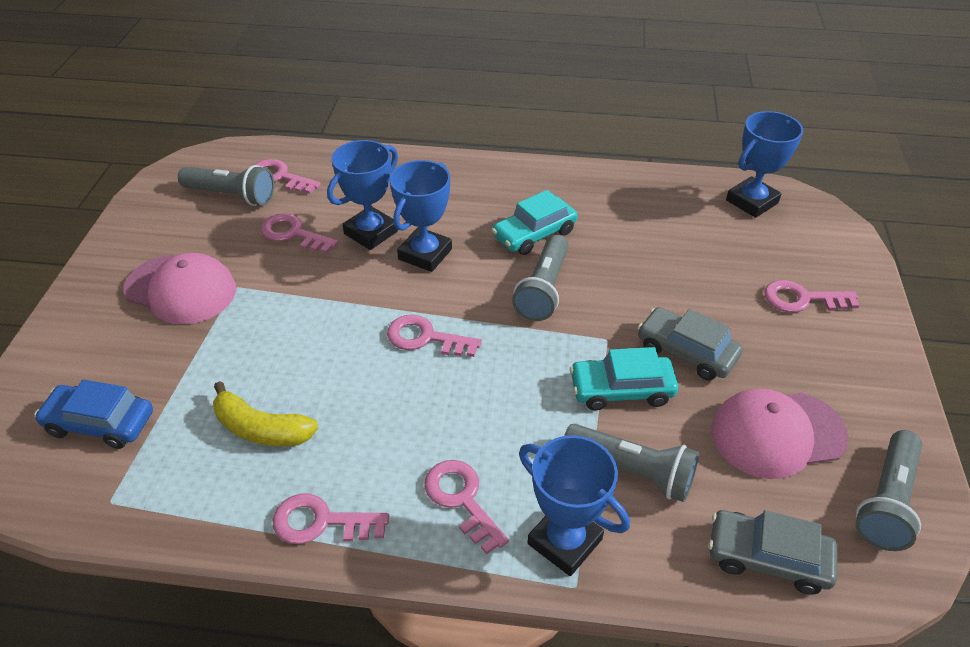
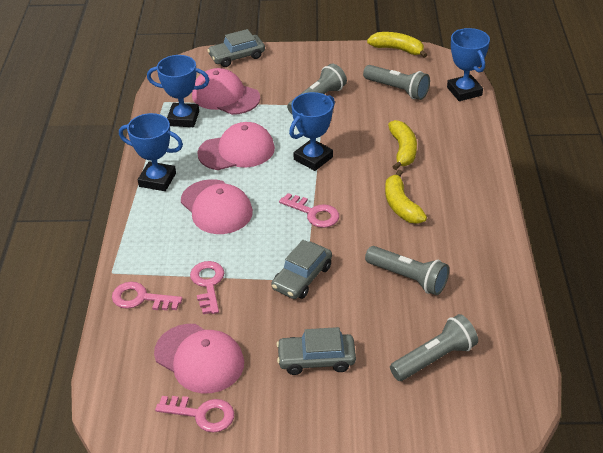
blue car: 1 -> 0
grey car: 2 -> 3
pink cap: 2 -> 4
pink key: 6 -> 4
turquoise car: 2 -> 0
yellow banana: 1 -> 3

